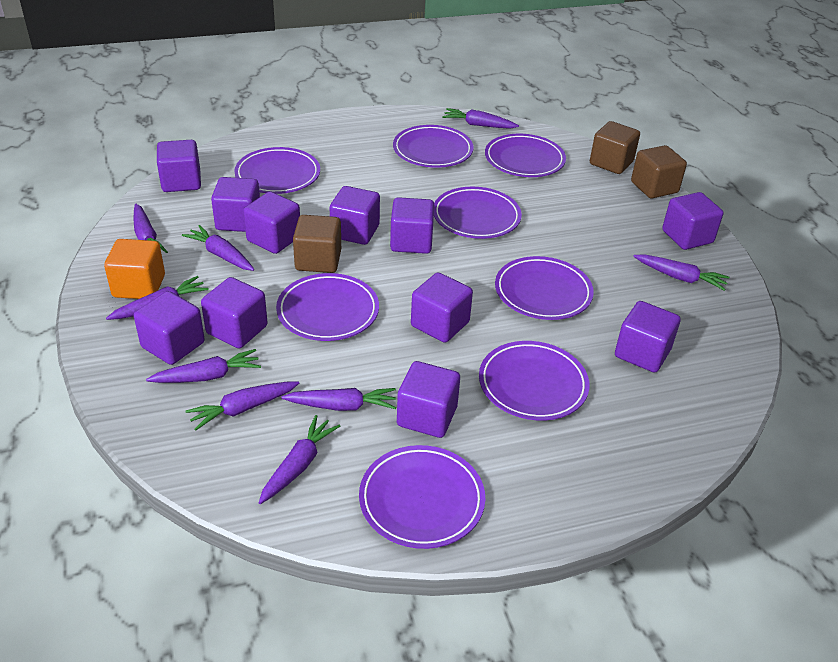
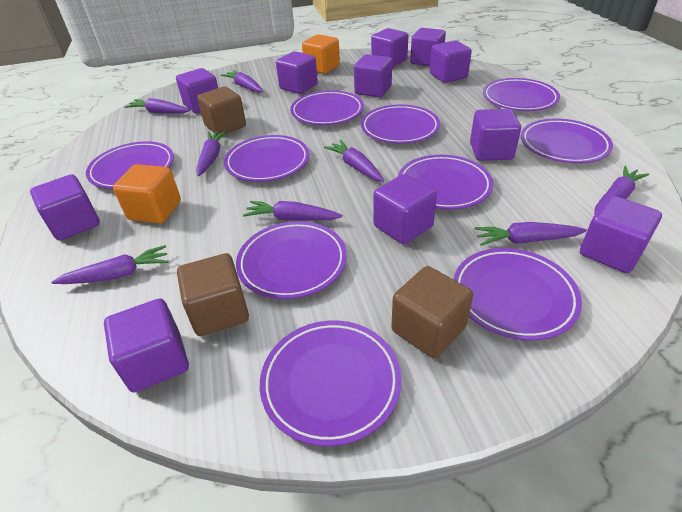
orange cube: 1 -> 2
purple carrot: 9 -> 8
purple plate: 8 -> 10

